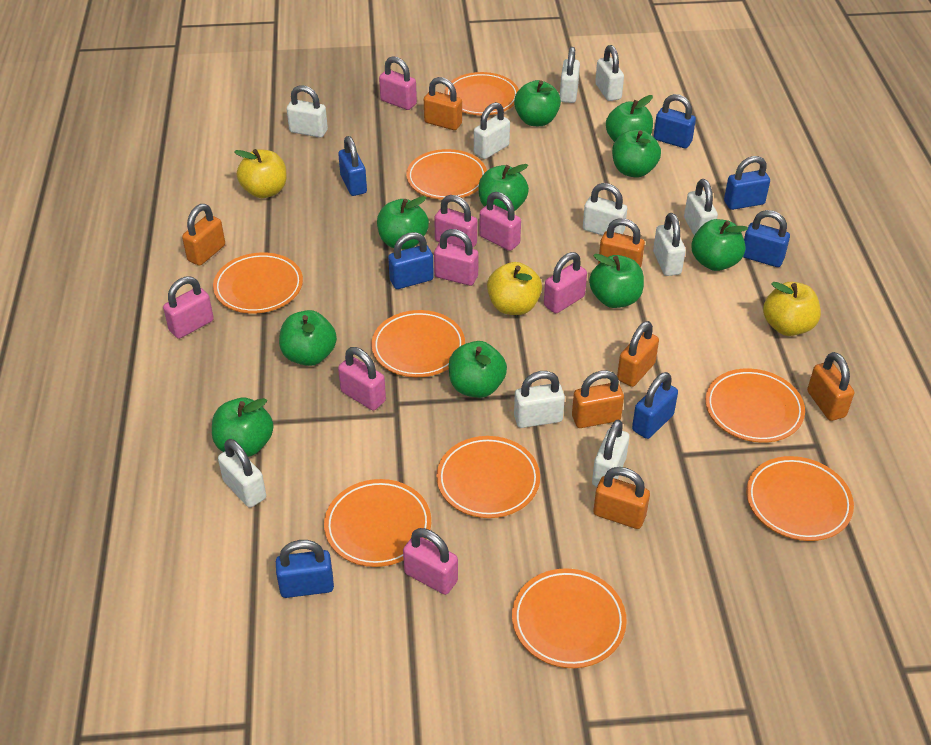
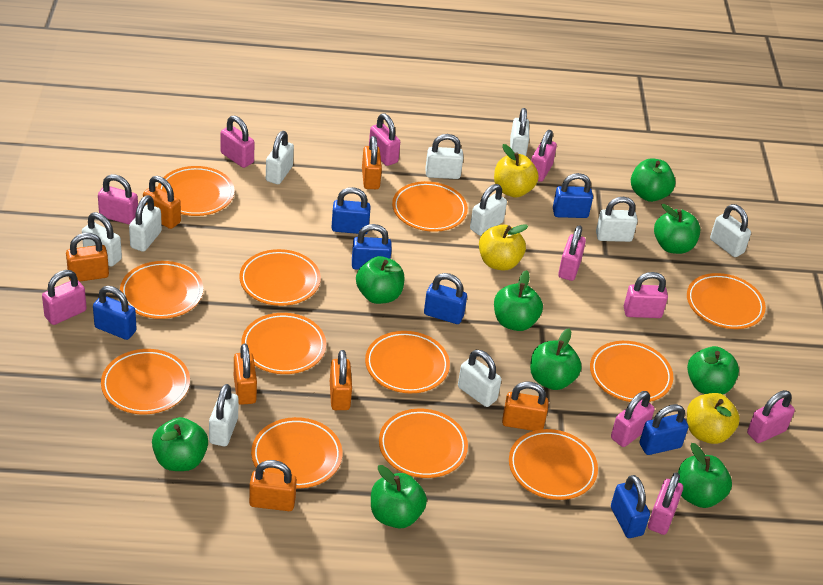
green apple: 10 -> 9
orange plate: 9 -> 12
pink padlock: 8 -> 10

